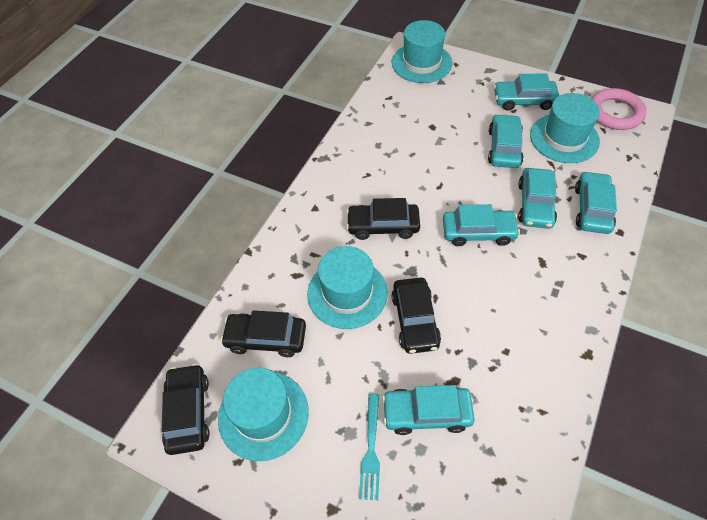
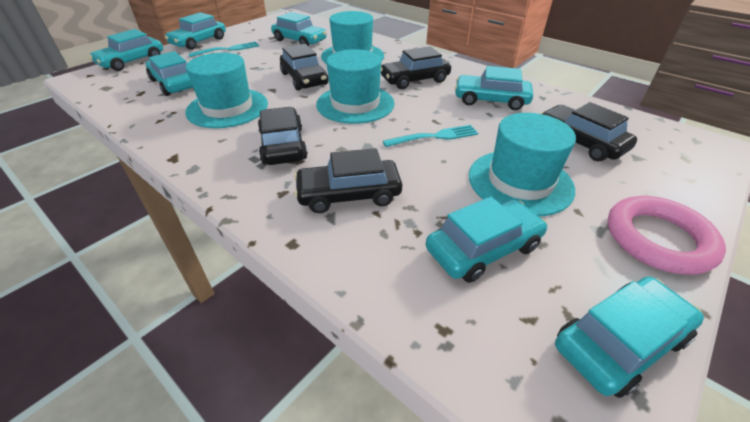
black car: 4 -> 5
turquoise car: 6 -> 7
turquoise fork: 1 -> 2

